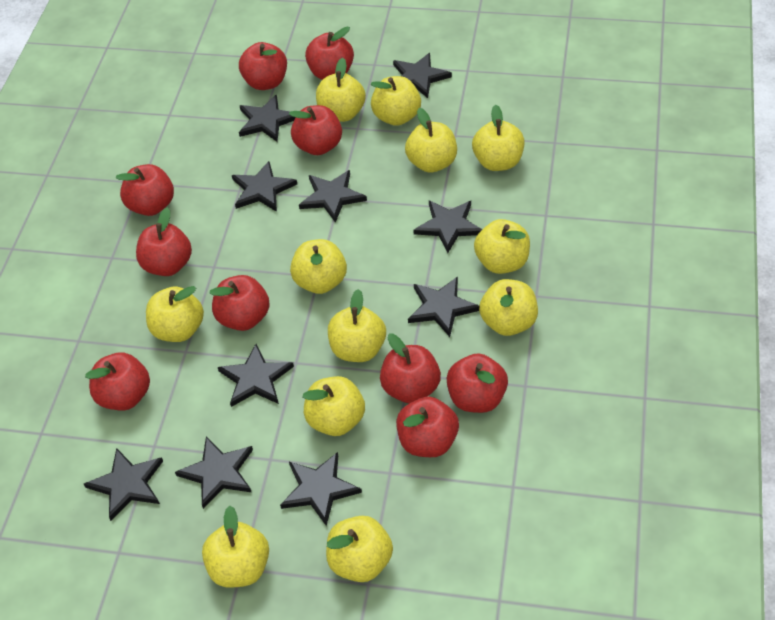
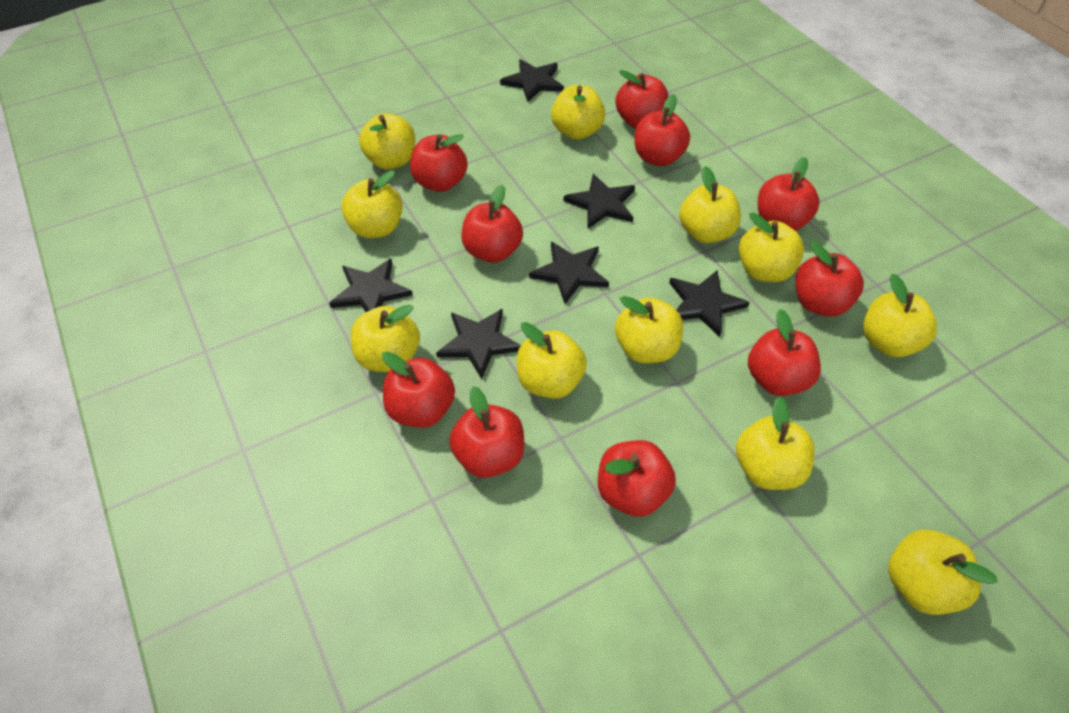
black star: 10 -> 6
yellow apple: 12 -> 11

